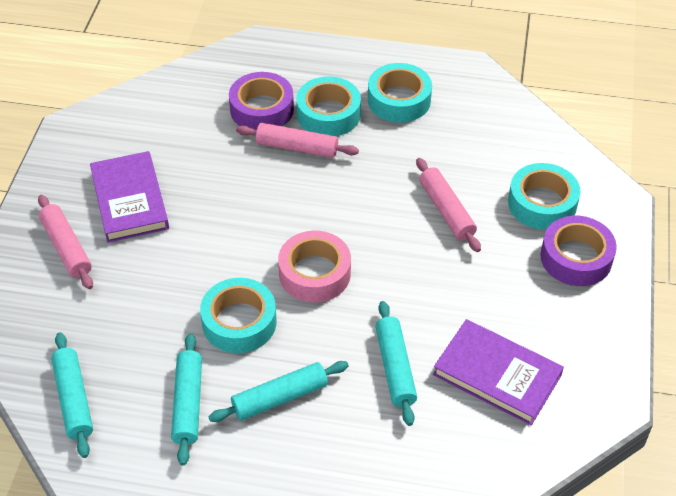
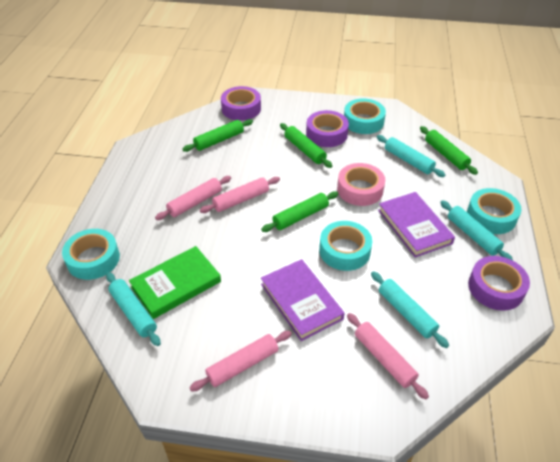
green book: 0 -> 1
green rolling pin: 0 -> 4
pink rolling pin: 3 -> 4
purple tape: 2 -> 3

